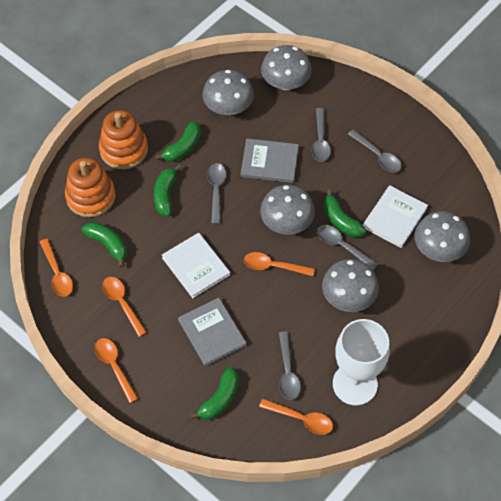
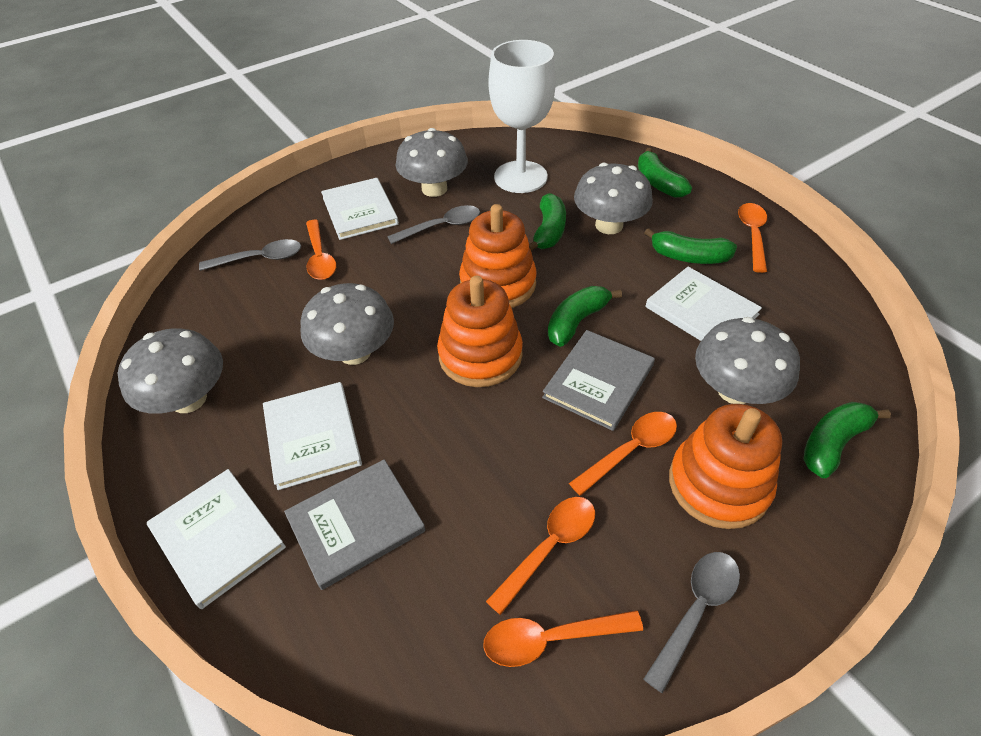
grey spoon: 5 -> 3
orange stacking toy: 2 -> 3
white book: 2 -> 4

